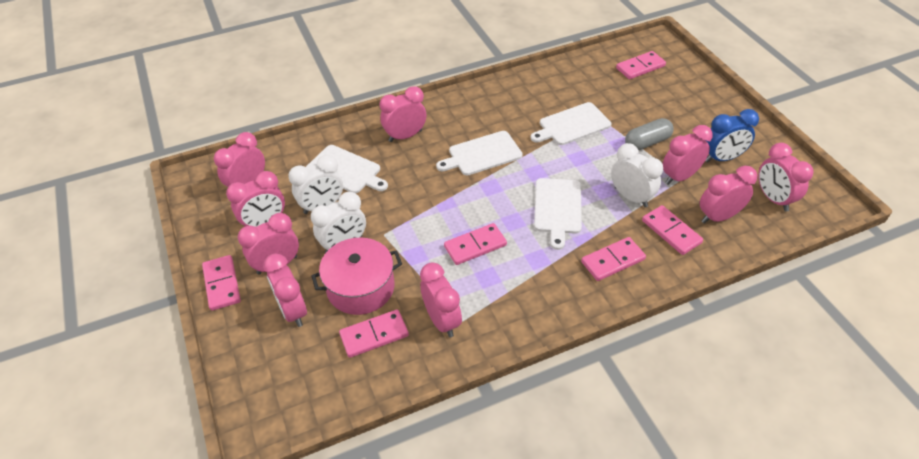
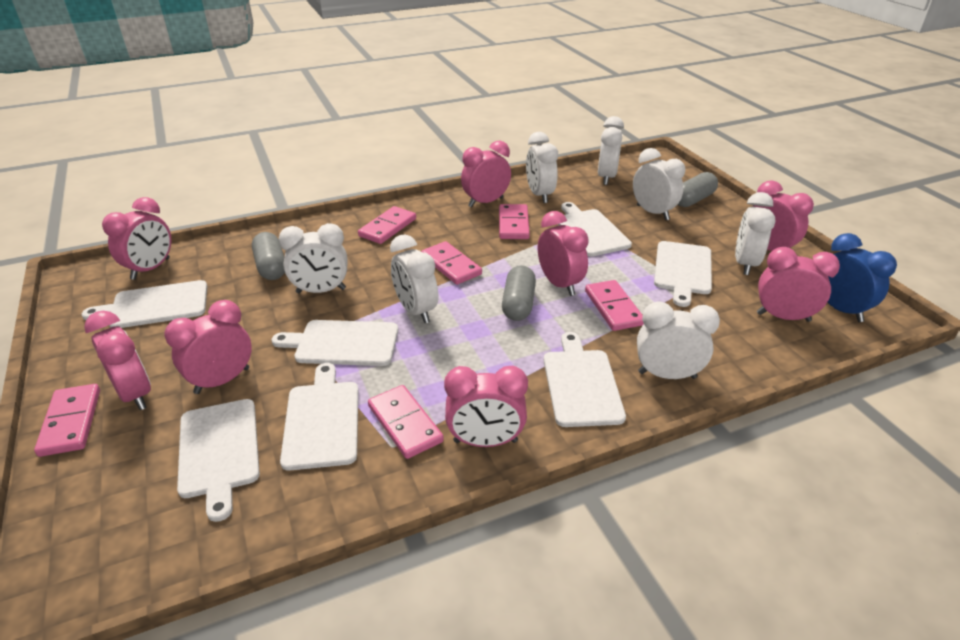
grey capsule: 1 -> 3
pink clock: 9 -> 8
pink pot: 1 -> 0
white clock: 3 -> 7
white cutting board: 4 -> 7

